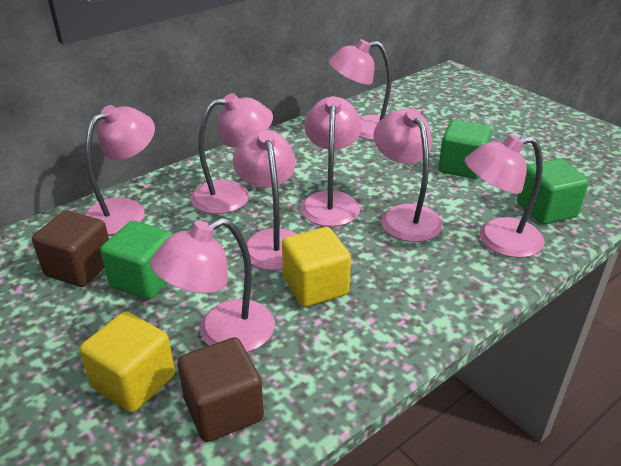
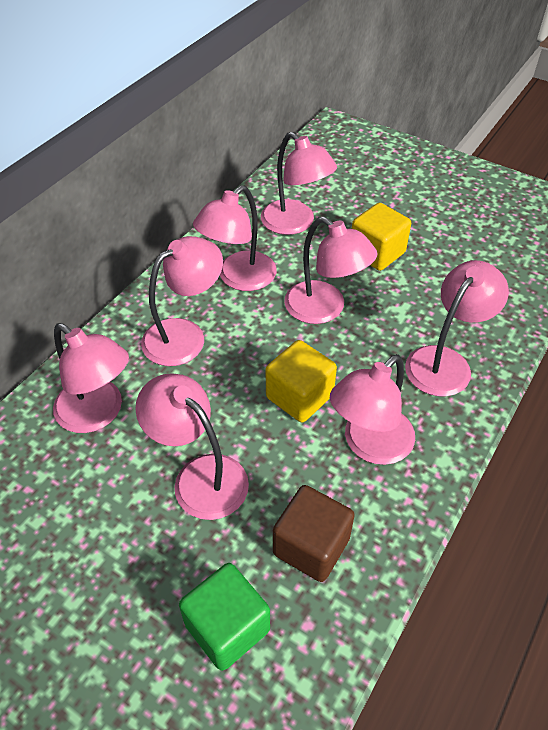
brown cube: 2 -> 1
green cube: 3 -> 1

